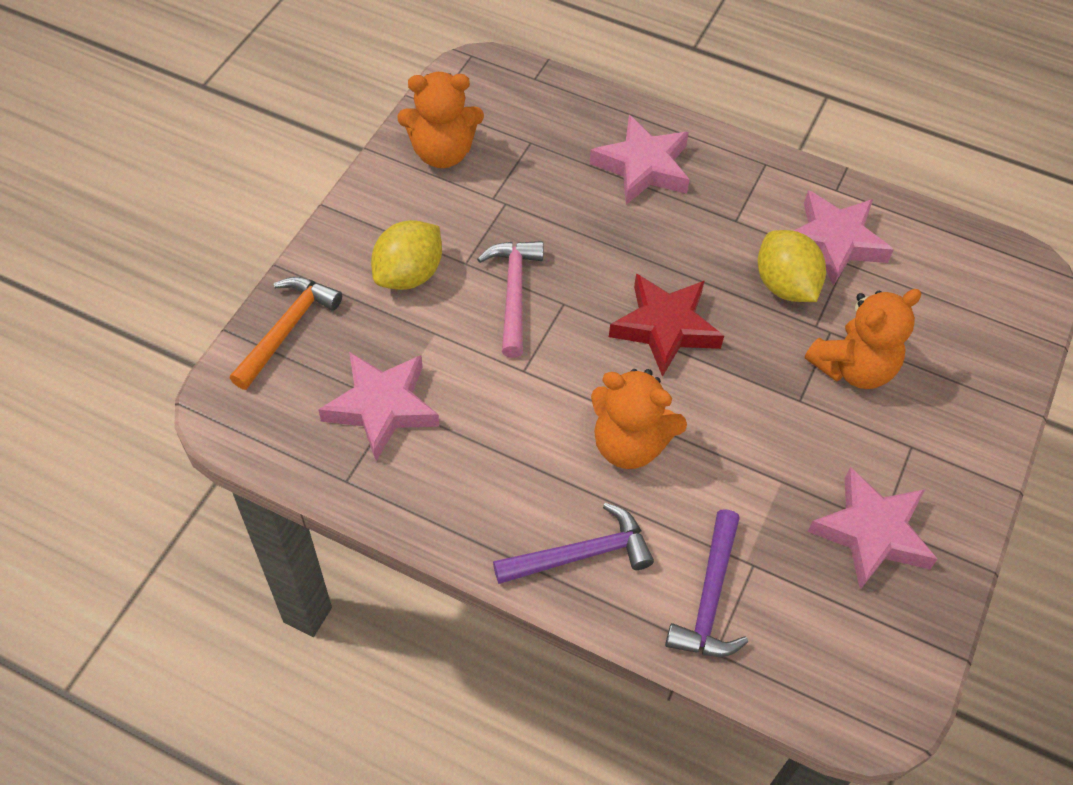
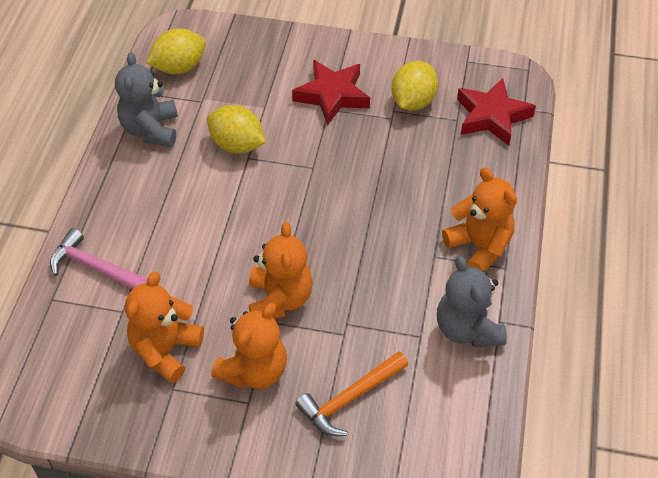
grey teddy bear: 0 -> 2
orange teddy bear: 3 -> 4
pink star: 4 -> 0
purple hammer: 2 -> 0
red star: 1 -> 2
yellow lemon: 2 -> 3

